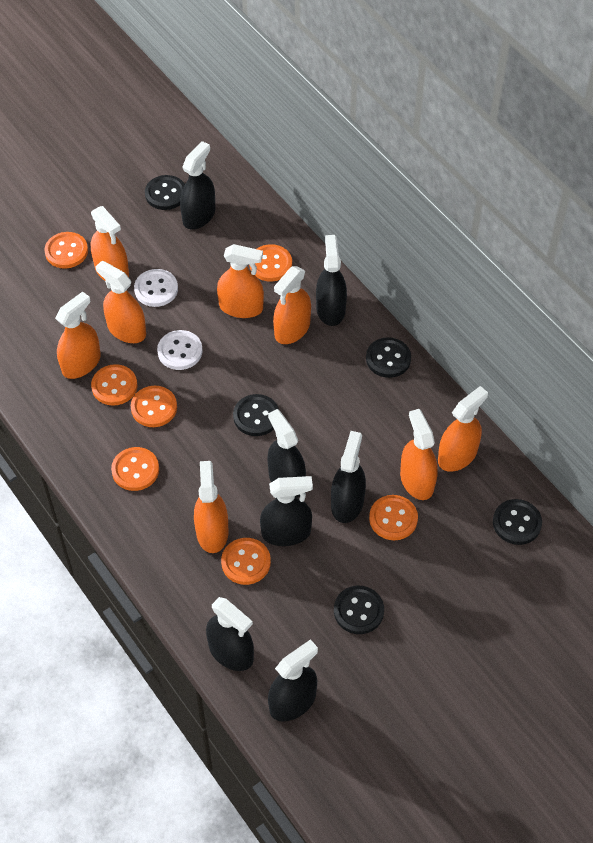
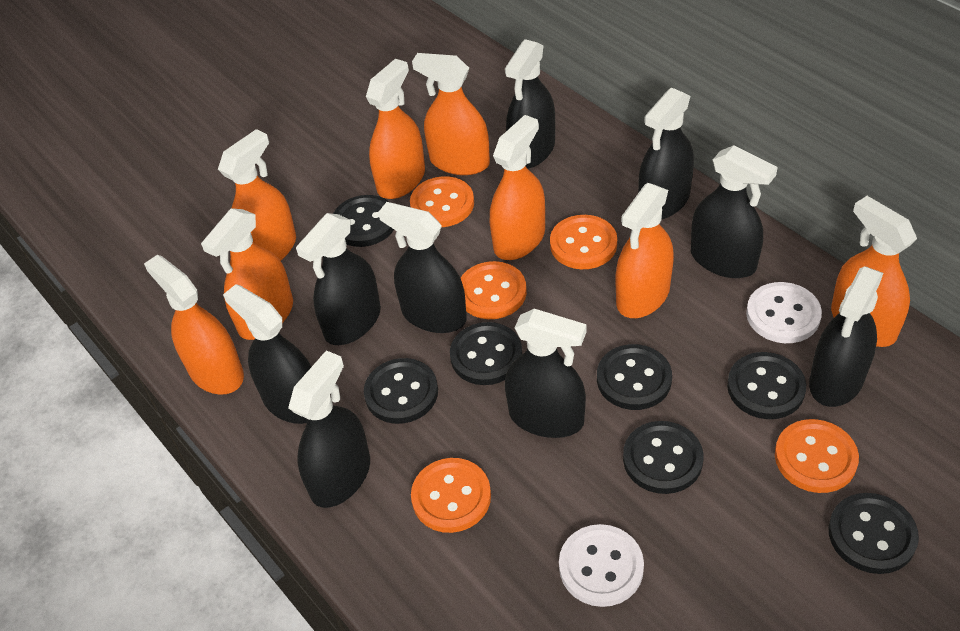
black button: 5 -> 7
black spray bottle: 7 -> 9
orange button: 7 -> 5

